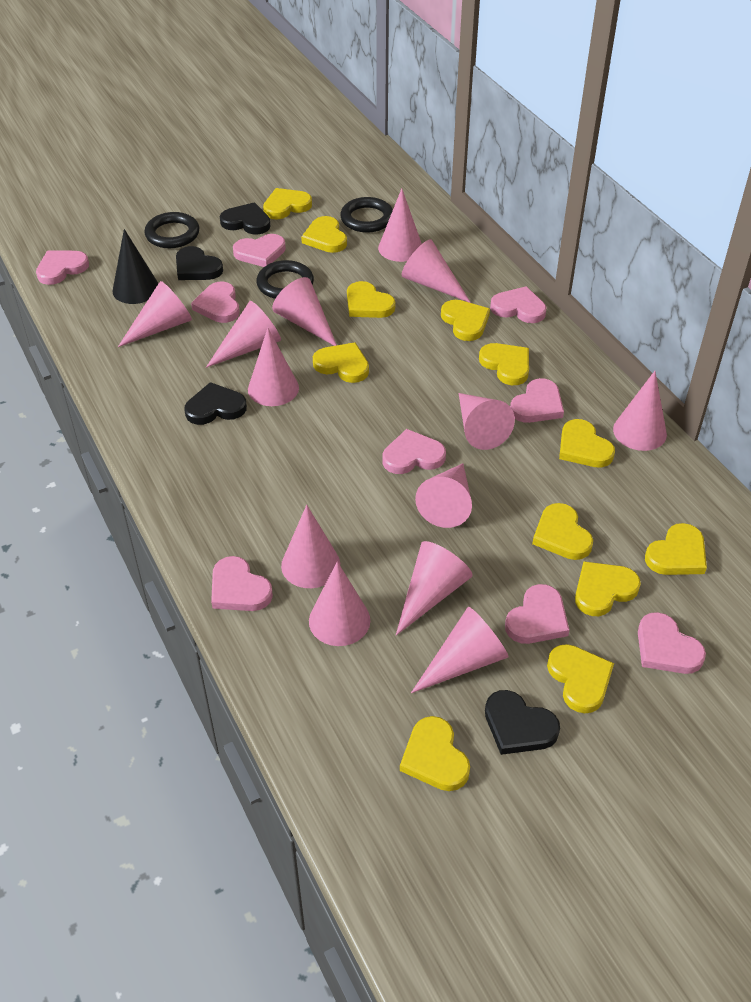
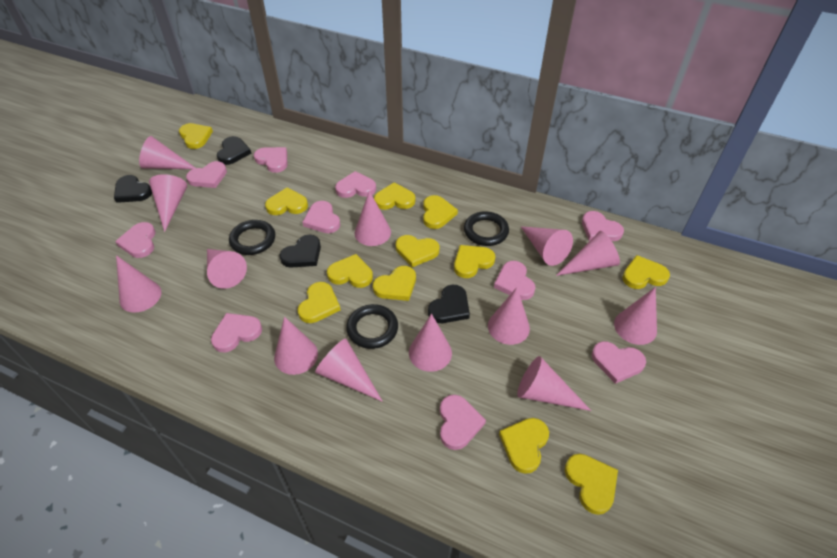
black cone: 1 -> 0
pink heart: 9 -> 10

